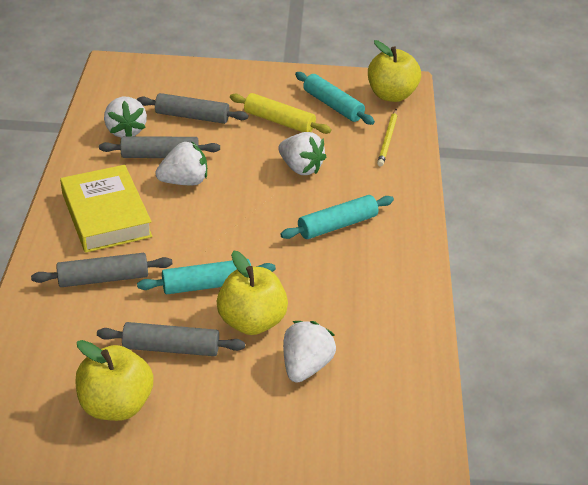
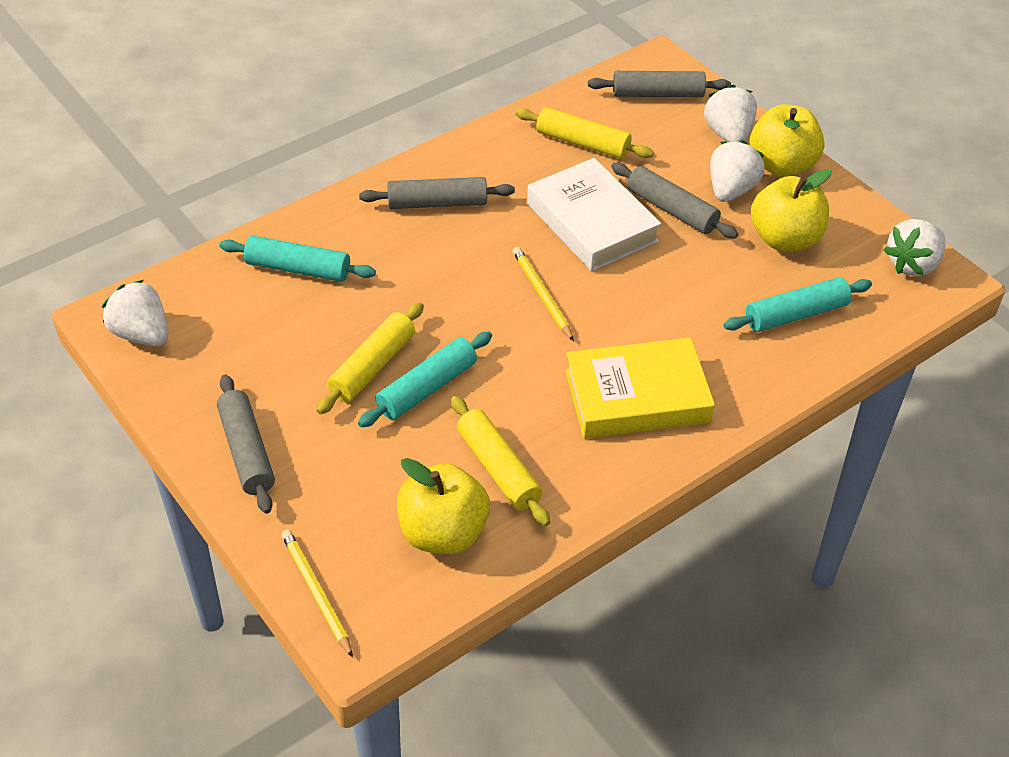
white book: 0 -> 1
yellow pencil: 1 -> 2
yellow rolling pin: 1 -> 3

